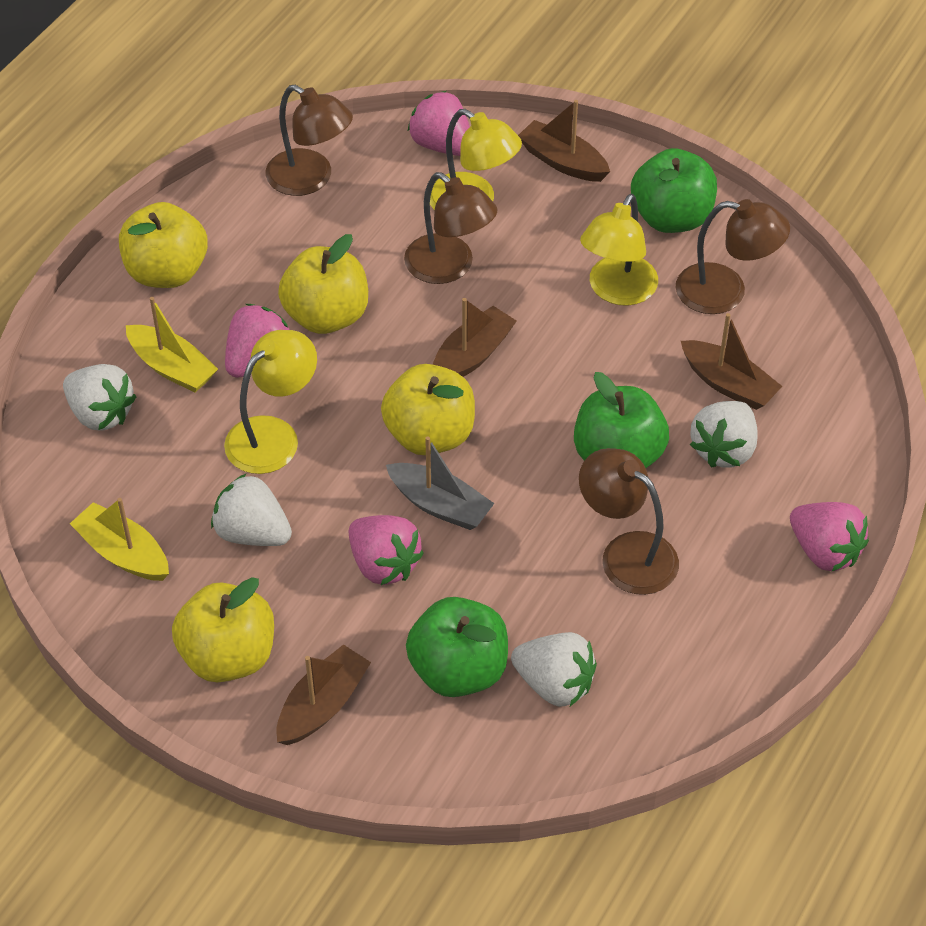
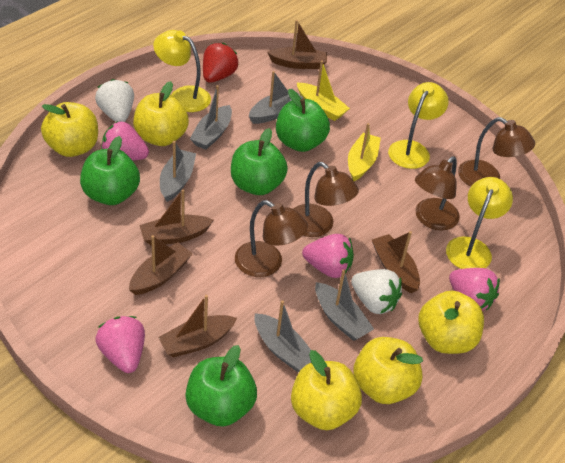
brown boat: 4 -> 5
green apple: 3 -> 4
grey boat: 1 -> 5
red strawberry: 0 -> 1
white strawberry: 4 -> 2
yellow apple: 4 -> 5

